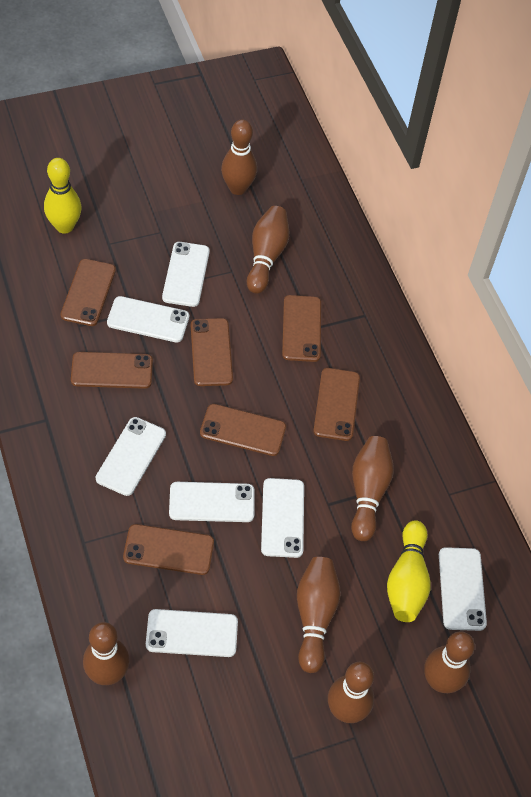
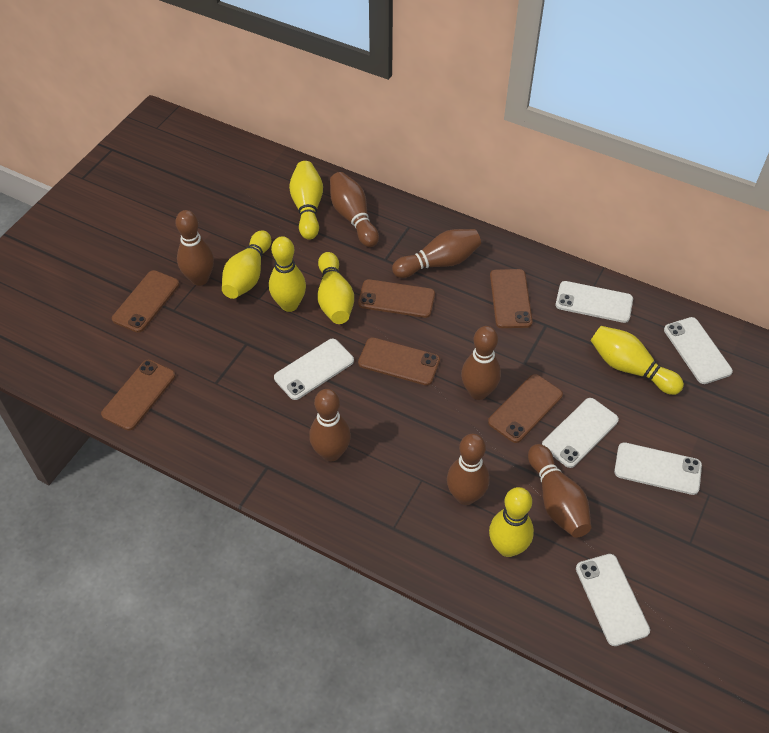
brown phone: 7 -> 6
white phone: 7 -> 6
yellow bowling pin: 2 -> 6

